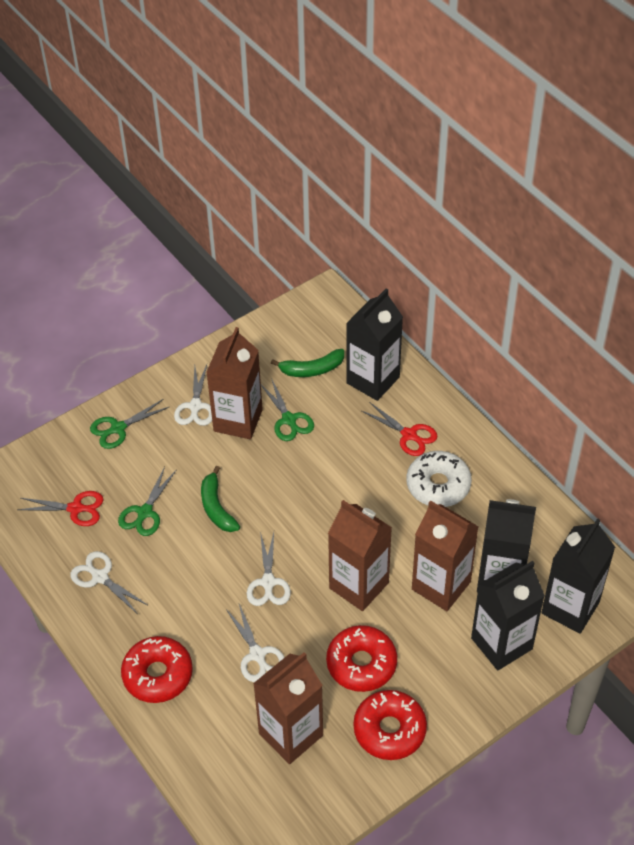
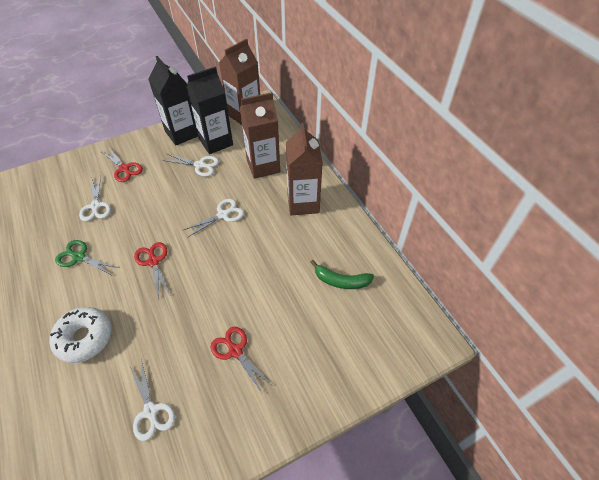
black carton: 4 -> 2
brown carton: 4 -> 3
green banana: 2 -> 1
green scissors: 3 -> 1
red donut: 3 -> 0
red scissors: 2 -> 3

